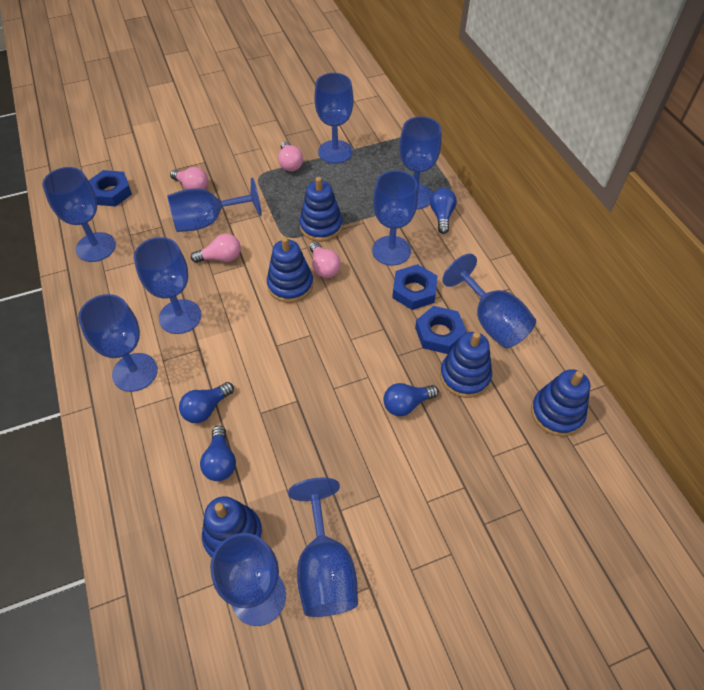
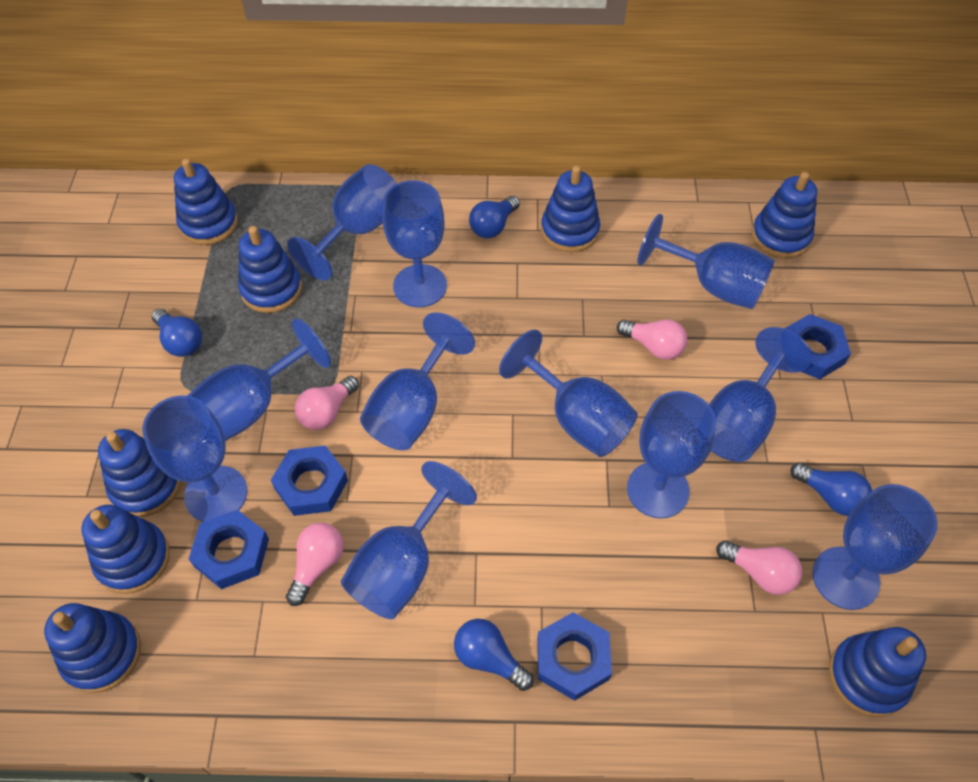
blue goblet: 10 -> 11
blue nut: 3 -> 4
blue stacking toy: 5 -> 8

